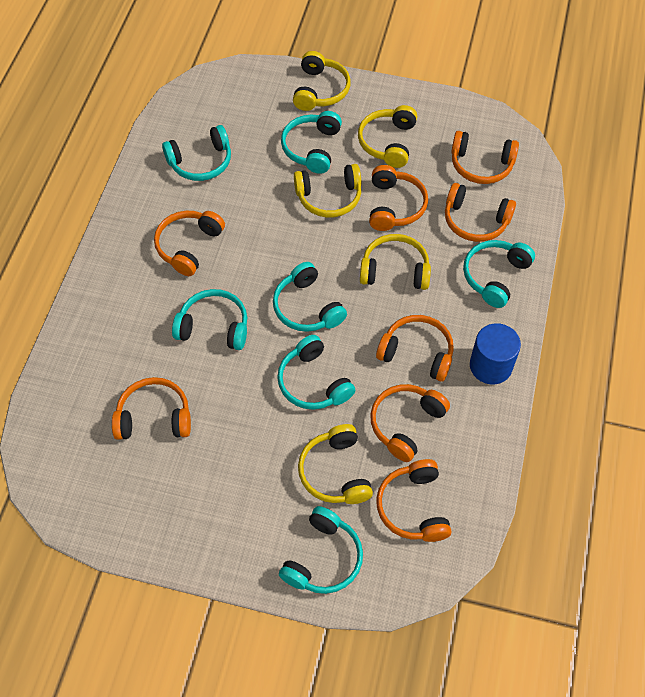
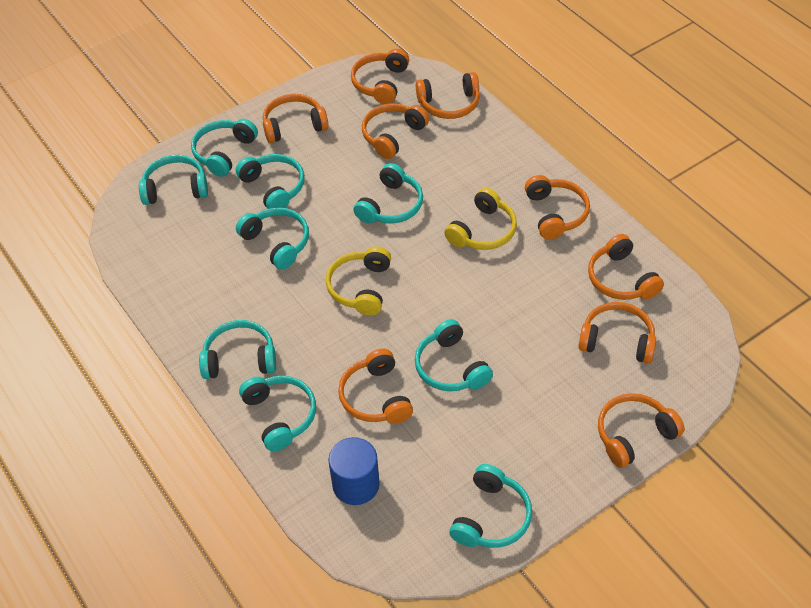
orange headphones: 8 -> 9
turquoise headphones: 7 -> 9
yellow headphones: 5 -> 2

